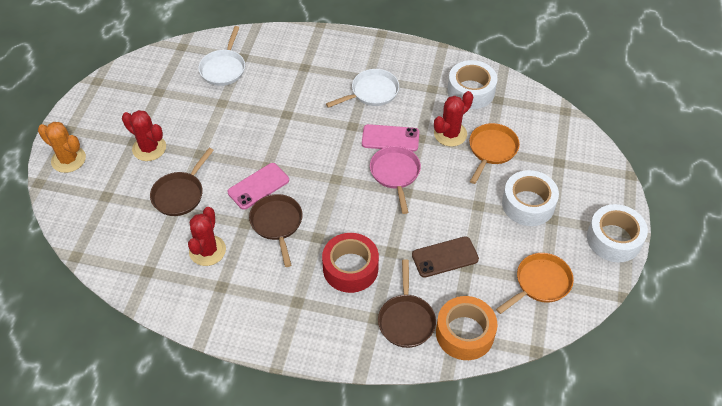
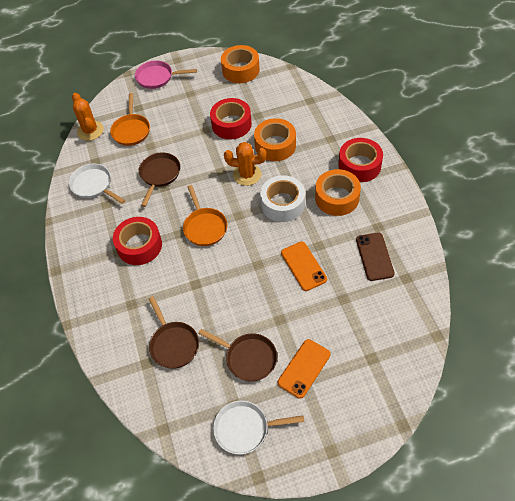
orange cactus: 1 -> 2
orange phone: 0 -> 2
orange tape: 1 -> 3
pink phone: 2 -> 0
red cactus: 3 -> 0
red tape: 1 -> 3
white tape: 3 -> 1

